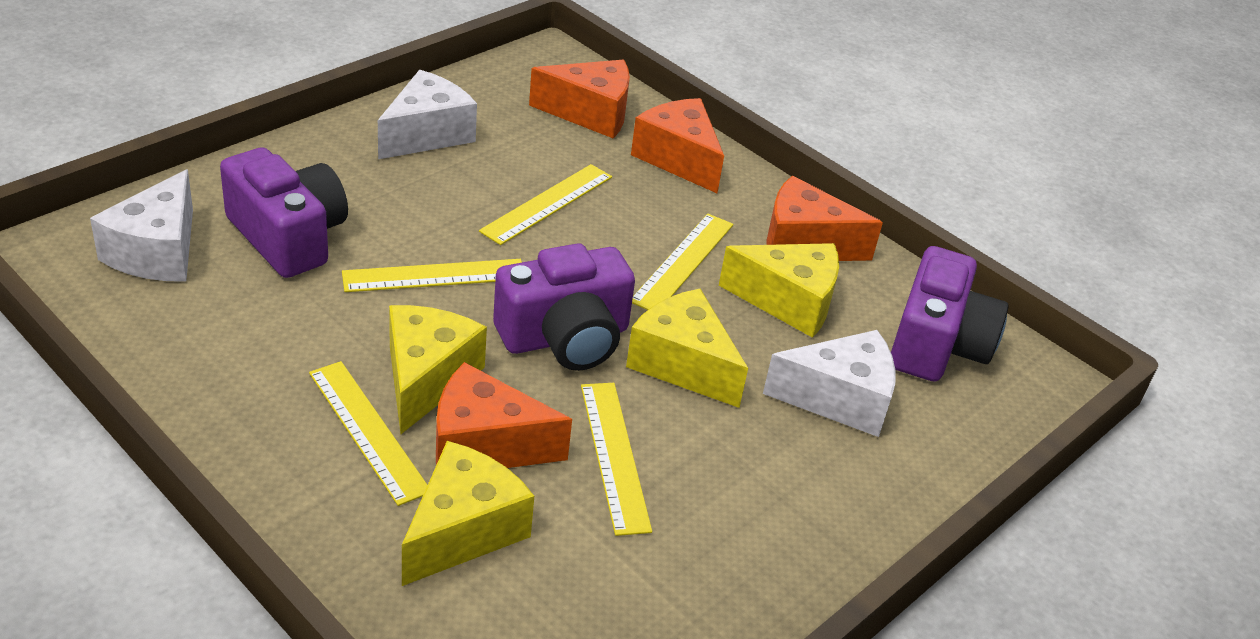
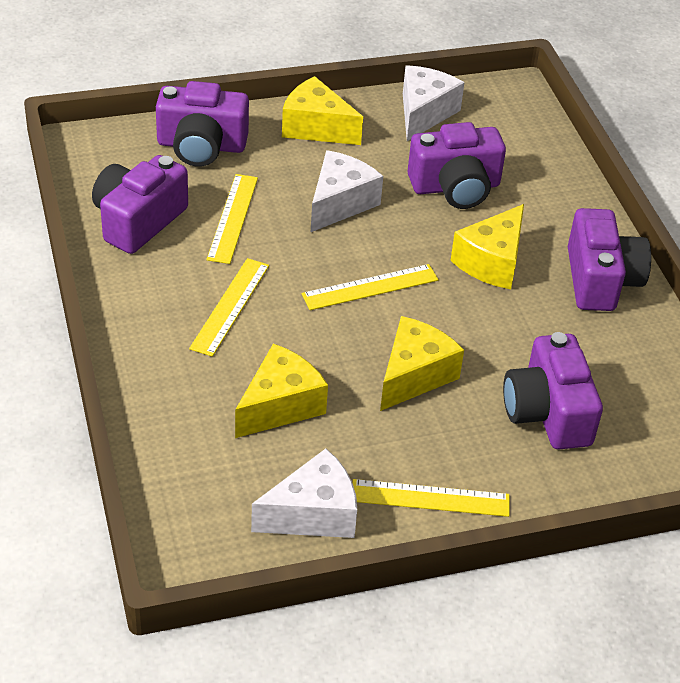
orange cheese: 4 -> 0
purple camera: 3 -> 5
yellow ruler: 5 -> 4

